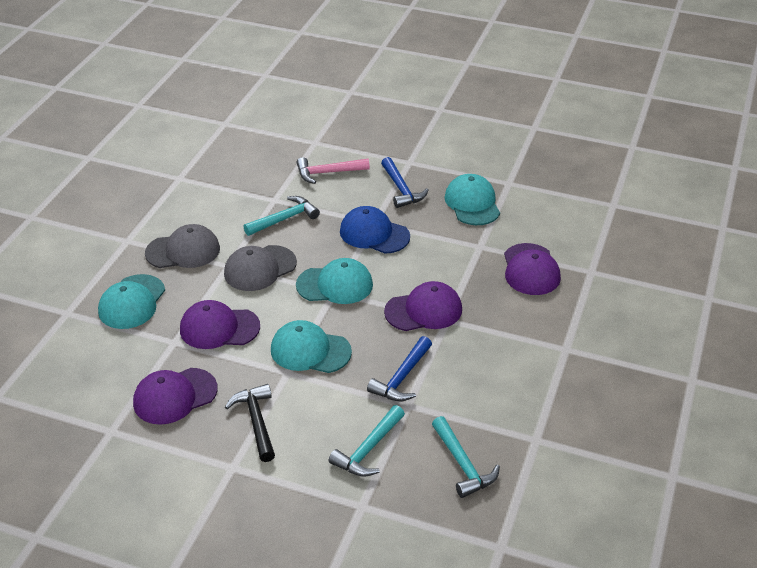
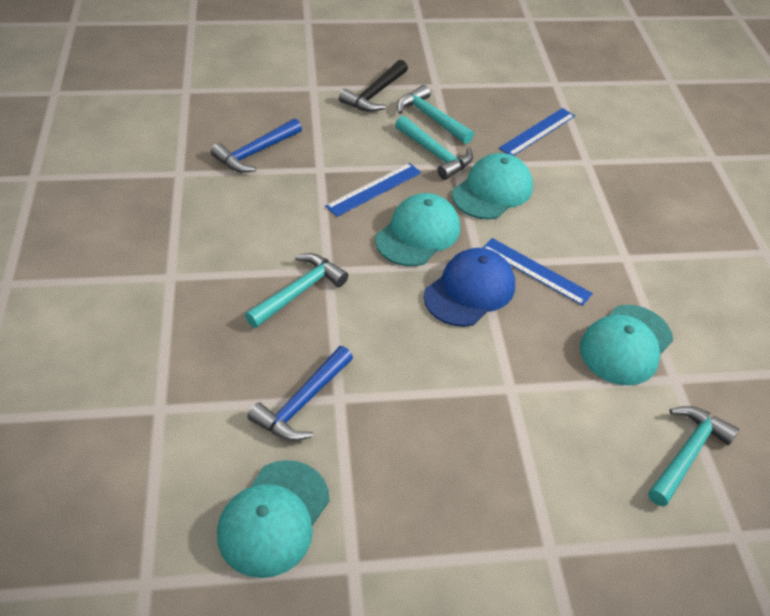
blue ruler: 0 -> 3
grey cap: 2 -> 0
pink hammer: 1 -> 0
purple cap: 4 -> 0
turquoise hammer: 3 -> 4

